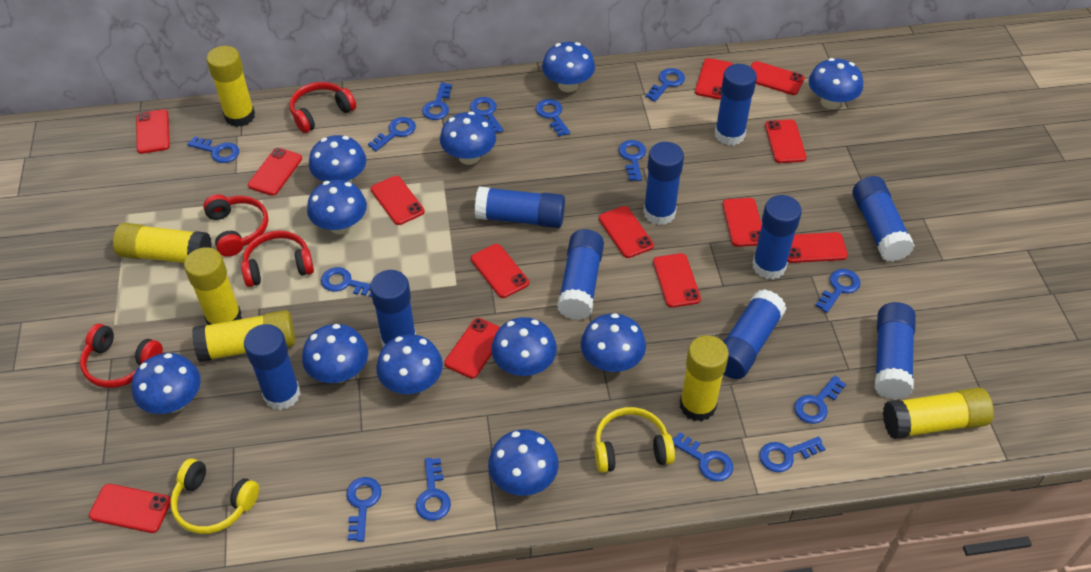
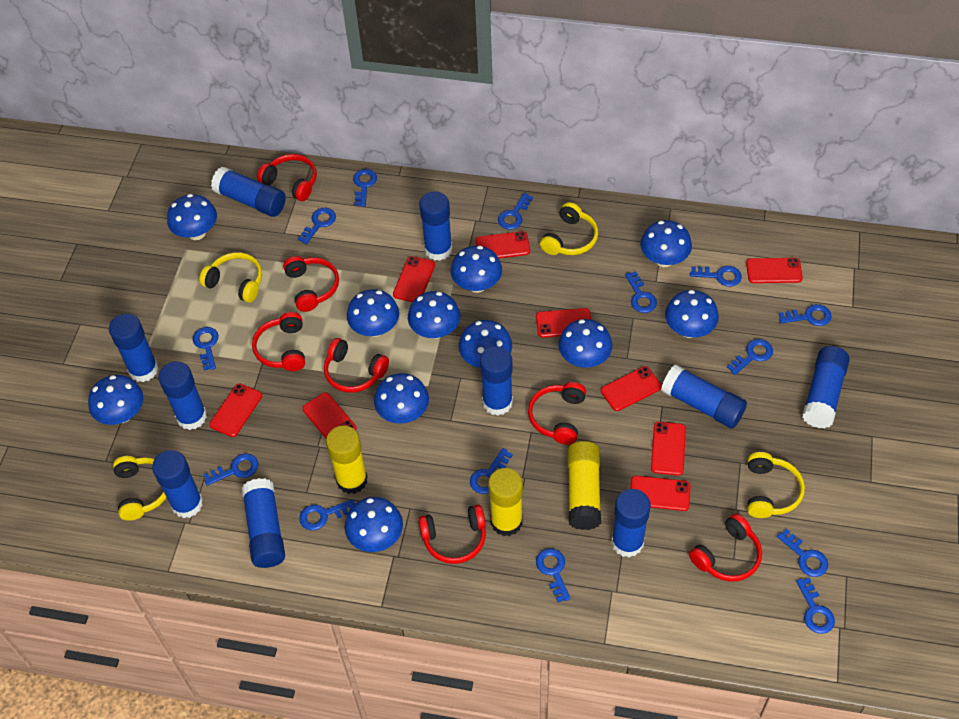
red headphones: 4 -> 7
red phone: 13 -> 9
yellow glue stick: 6 -> 3
yellow headphones: 2 -> 4

